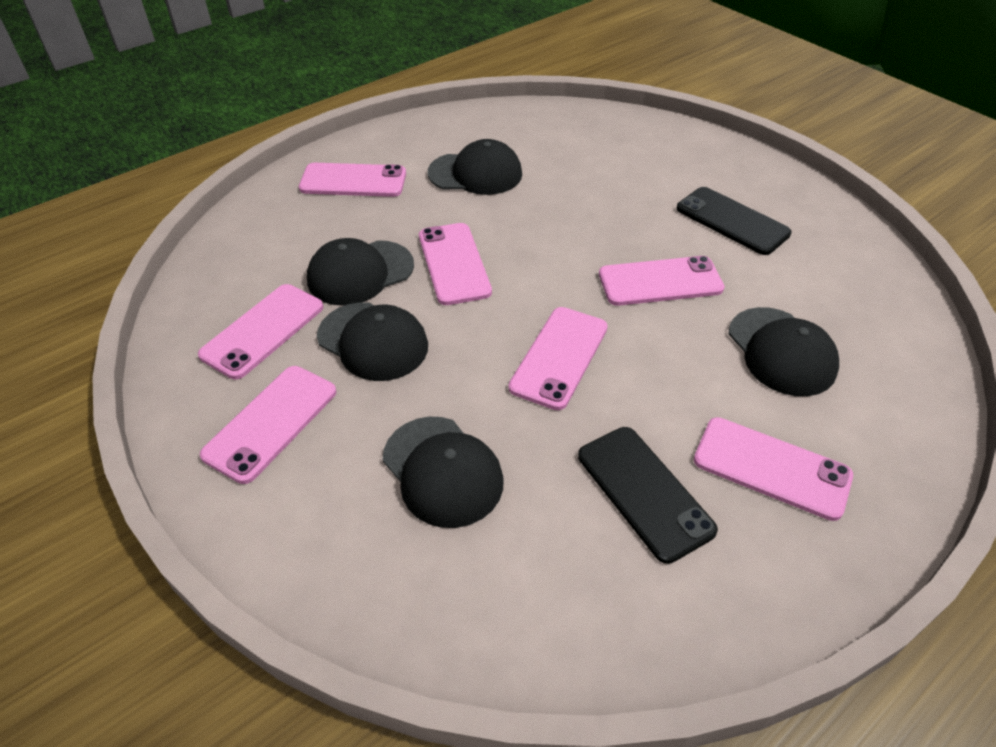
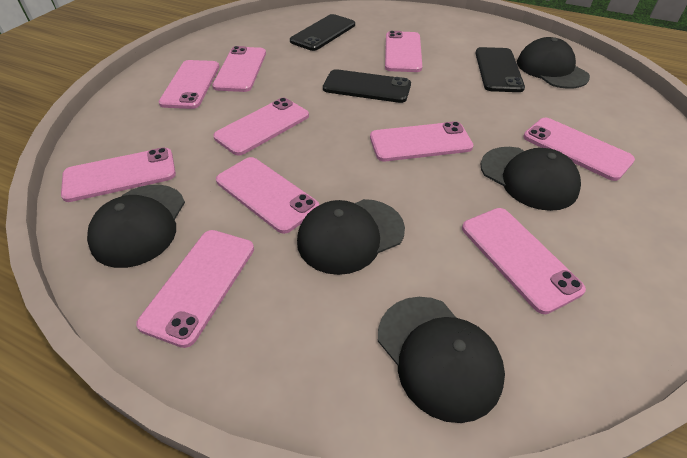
black phone: 2 -> 3
pink phone: 7 -> 10

